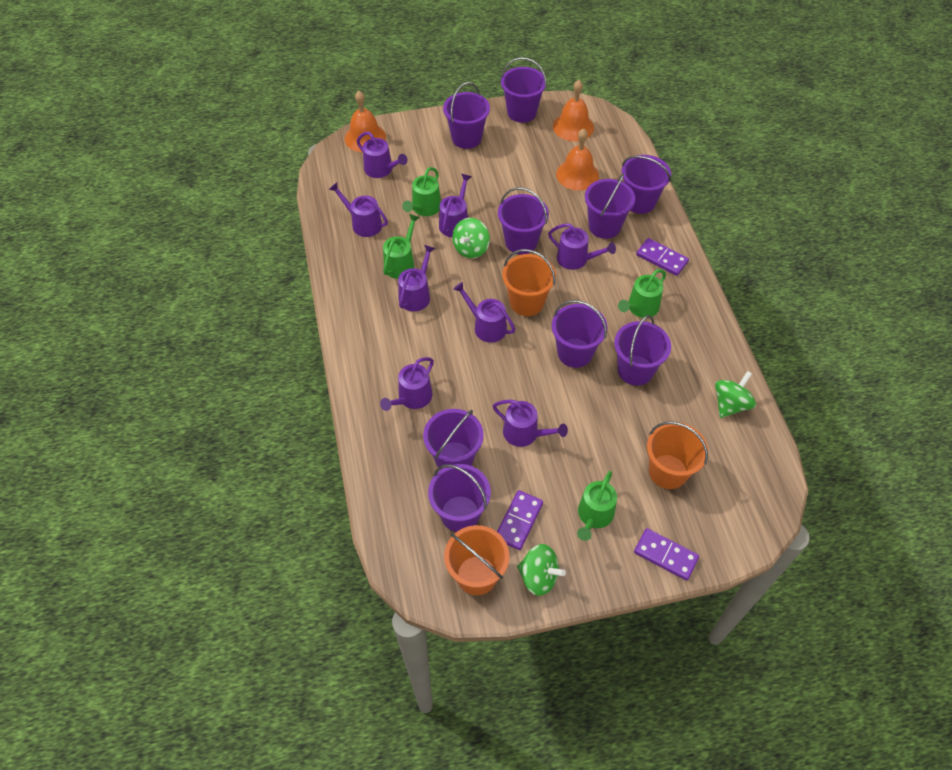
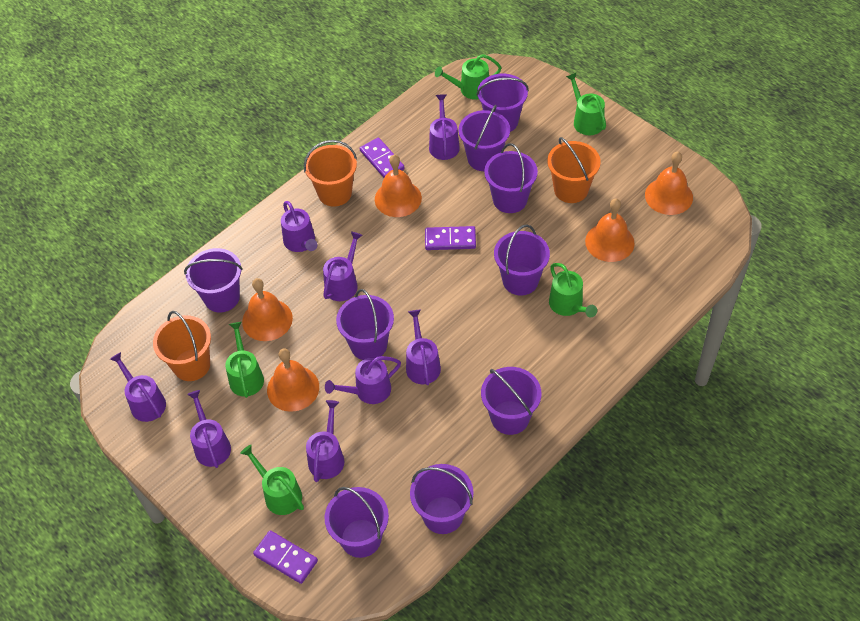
green spinning top: 3 -> 0
green watering can: 4 -> 5
orange bell: 3 -> 5

